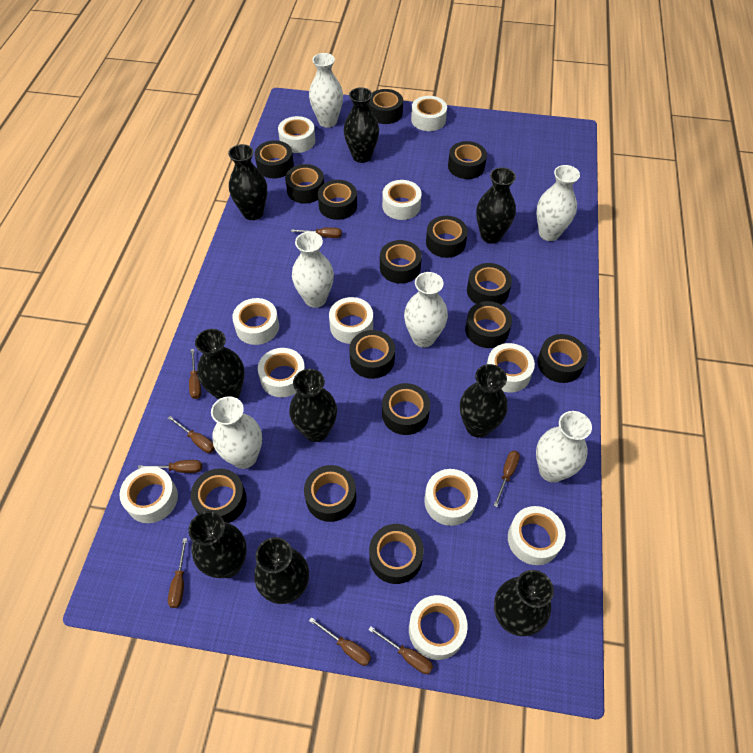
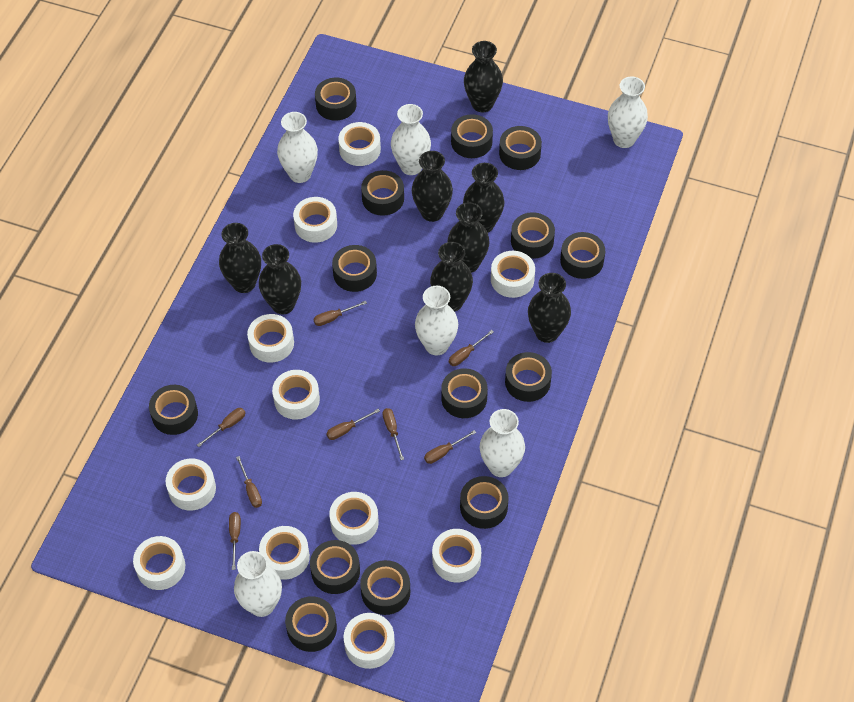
black tape: 15 -> 14
black vase: 9 -> 8

